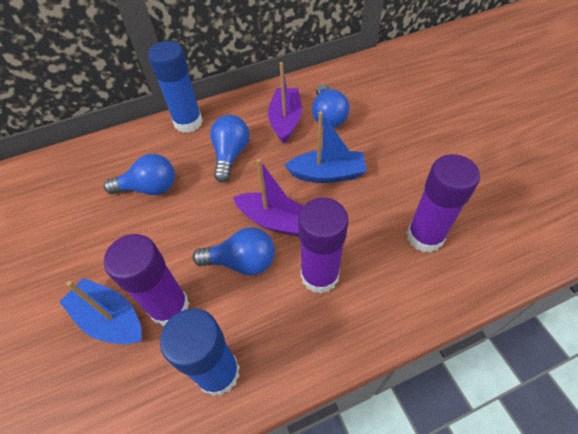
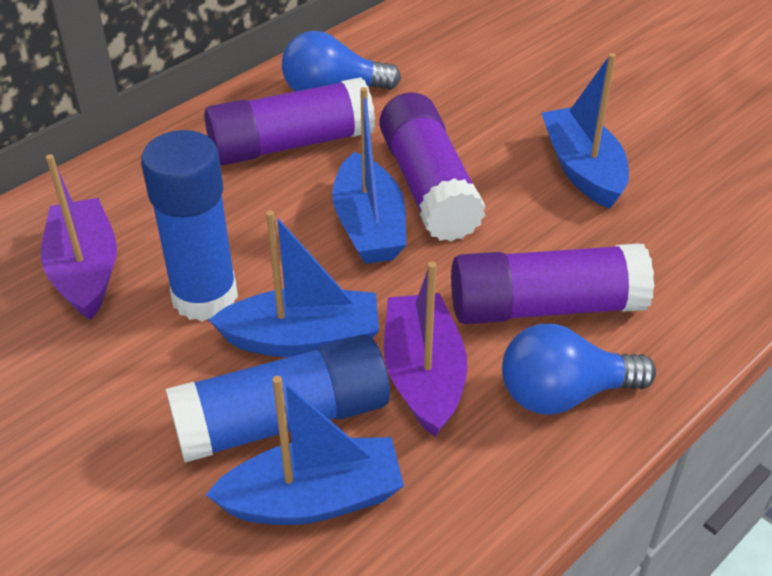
blue boat: 2 -> 4
blue light bulb: 4 -> 2

